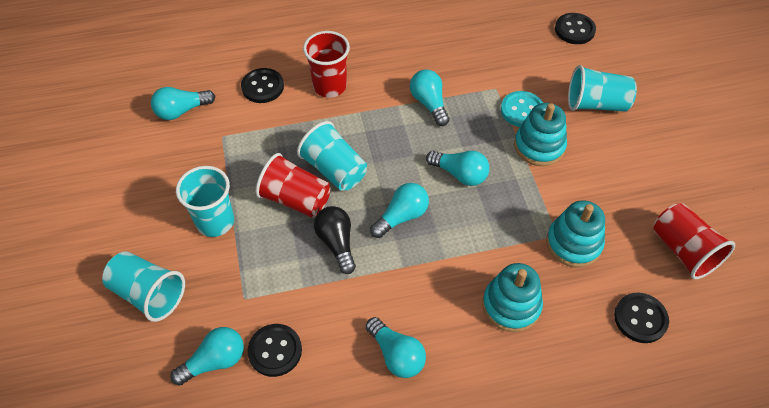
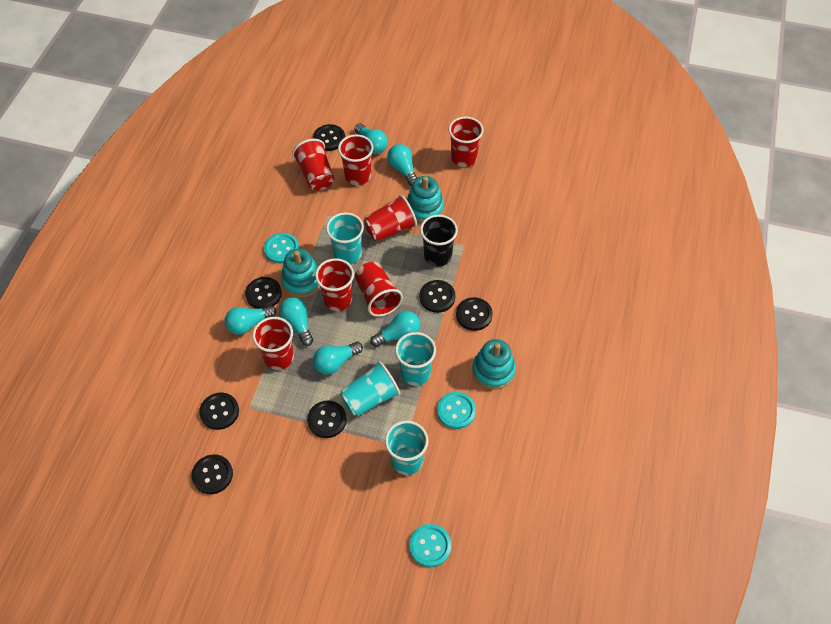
black button: 4 -> 7
black cup: 0 -> 1
black light bulb: 1 -> 0
red cup: 3 -> 7
turquoise button: 1 -> 3

